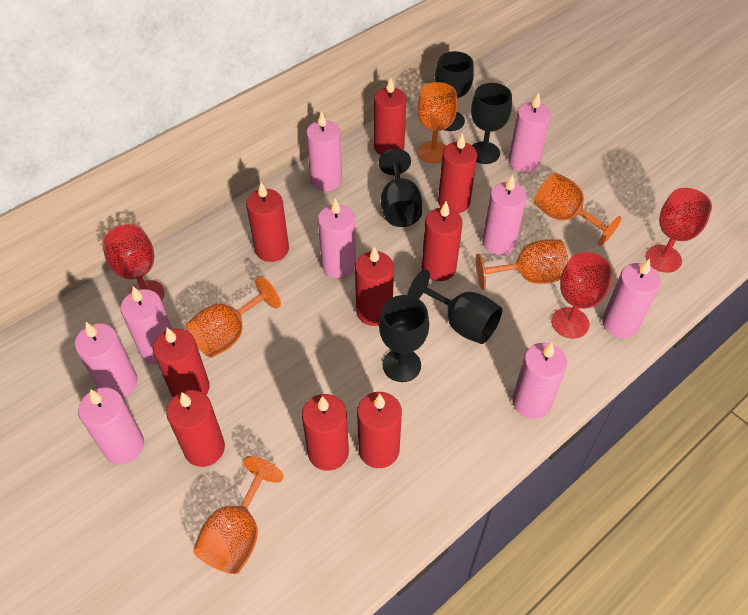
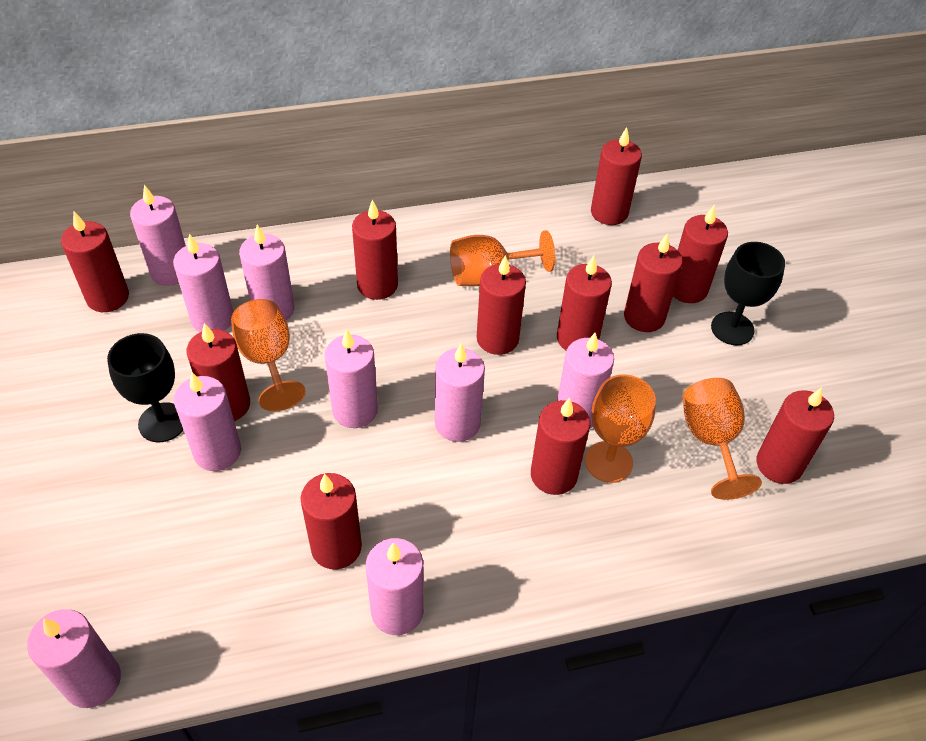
black goblet: 5 -> 2
orange goblet: 5 -> 4
red candle: 9 -> 11
red goblet: 3 -> 0

